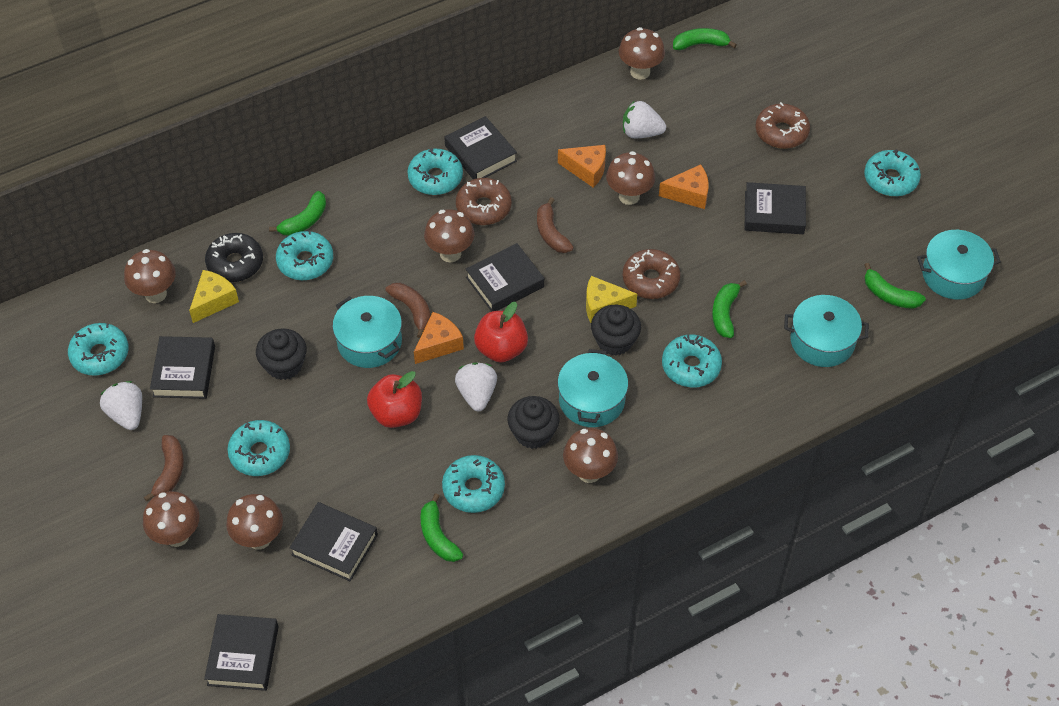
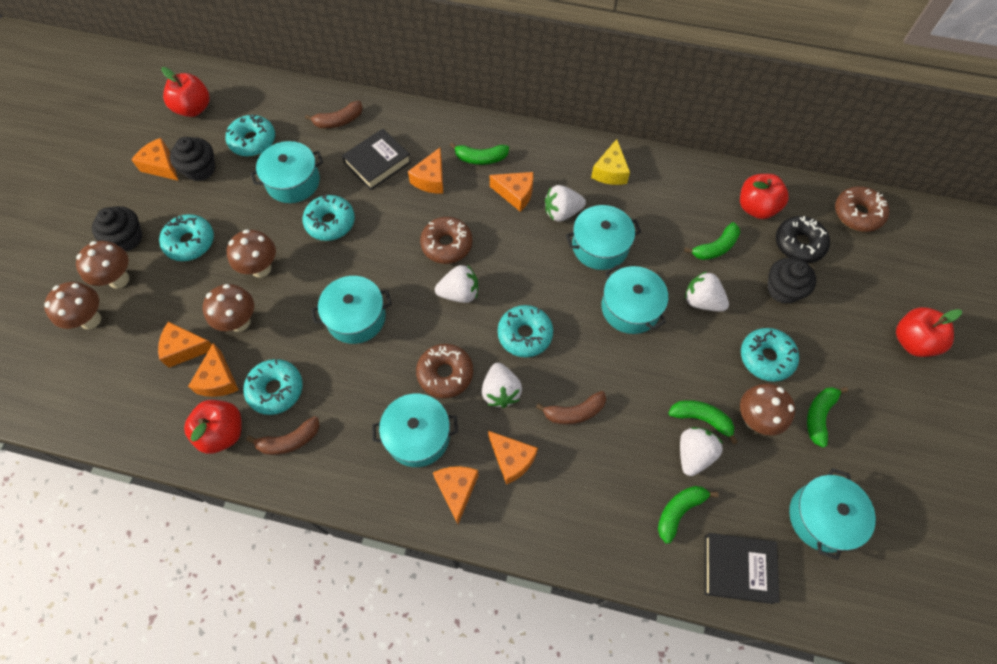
black book: 6 -> 2
brown mushroom: 7 -> 5
orange cheese: 3 -> 7
red apple: 2 -> 4
turquoise donut: 7 -> 6
turquoise pot: 4 -> 6
white strawberry: 3 -> 5
yellow cheese: 2 -> 1

